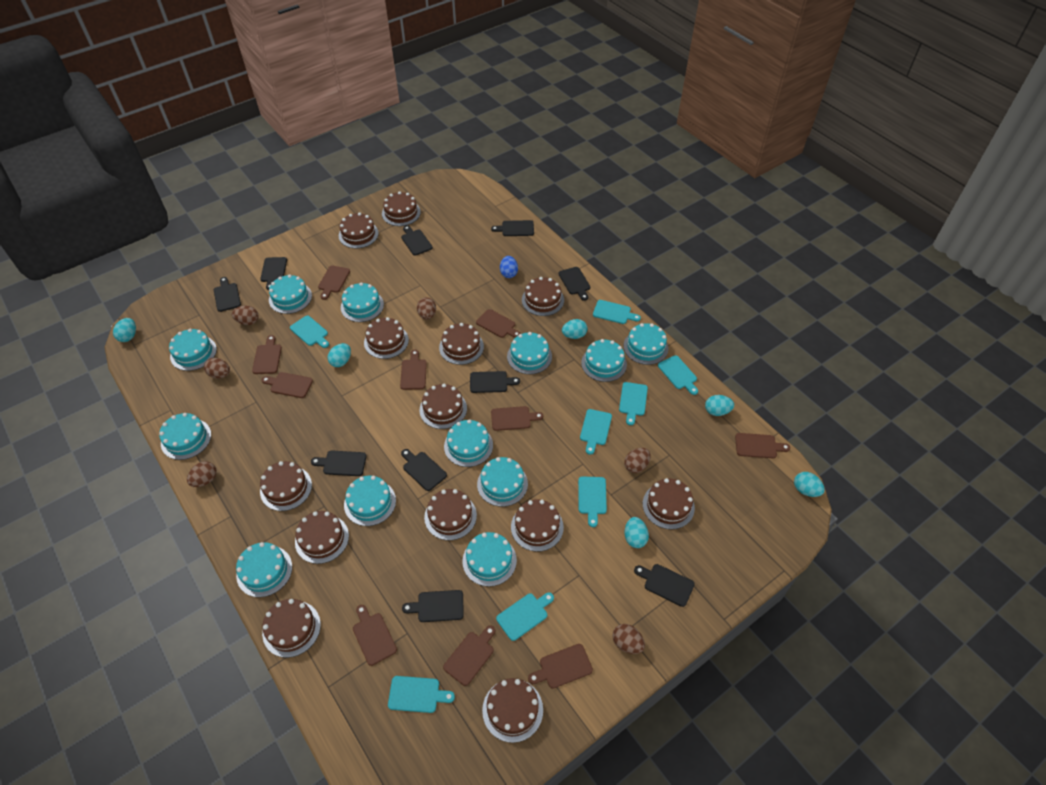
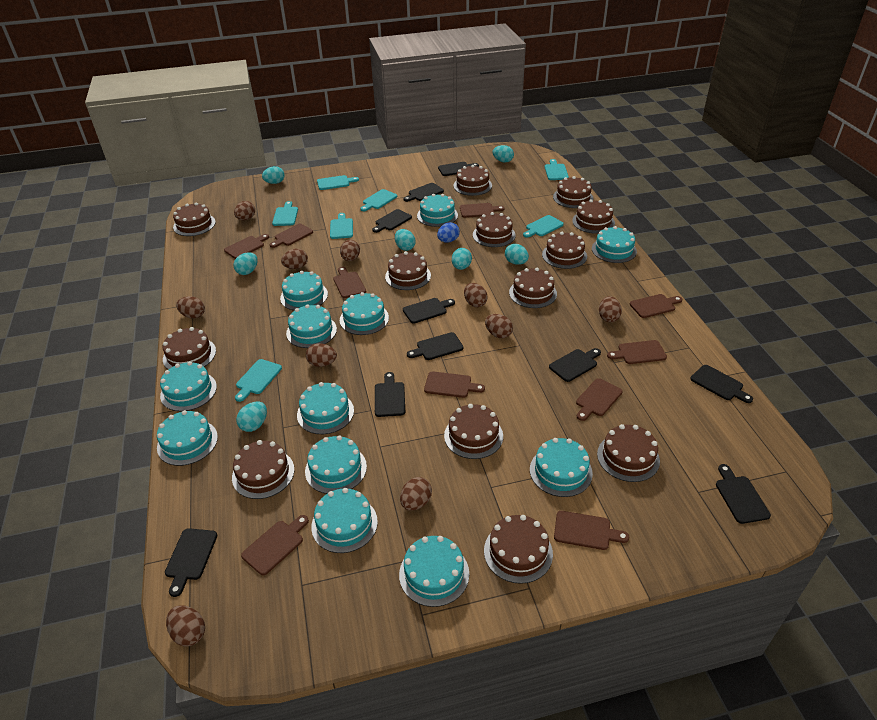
brown egg: 6 -> 10
turquoise cutting board: 8 -> 7
turquoise egg: 6 -> 7

